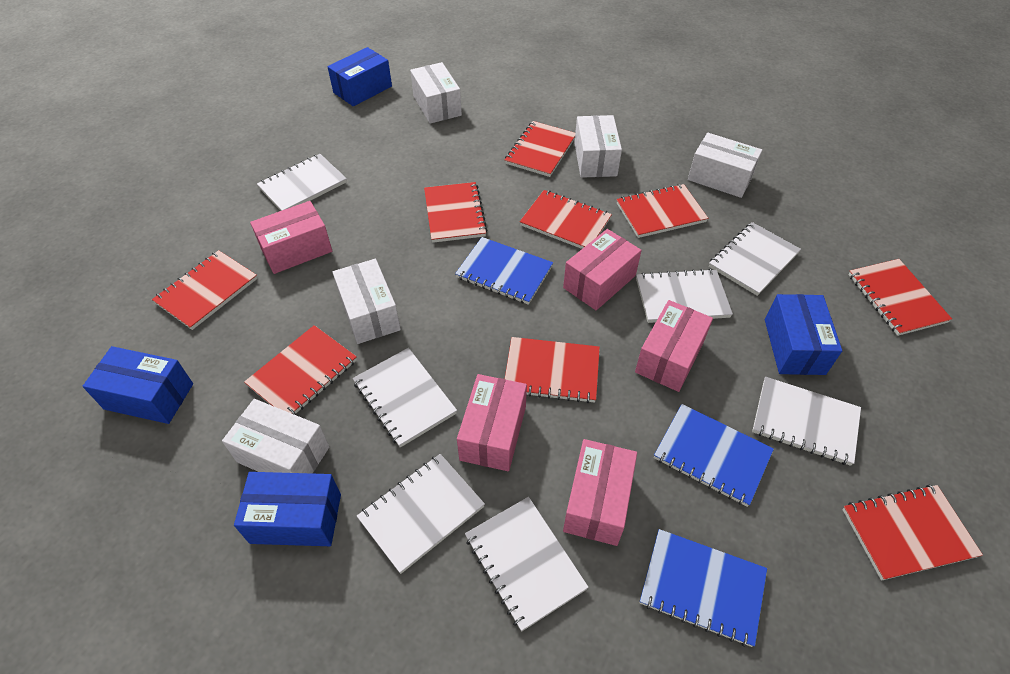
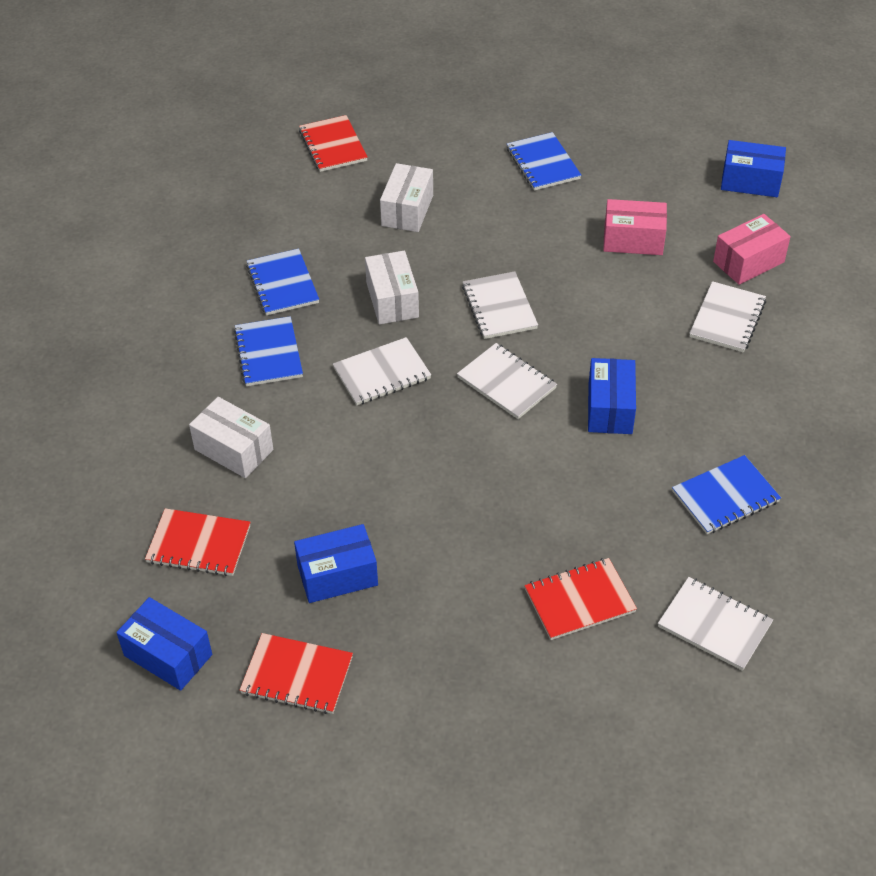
blue notebook: 3 -> 4
pink box: 5 -> 2
red notebook: 9 -> 4
white box: 5 -> 3
white notebook: 7 -> 5

